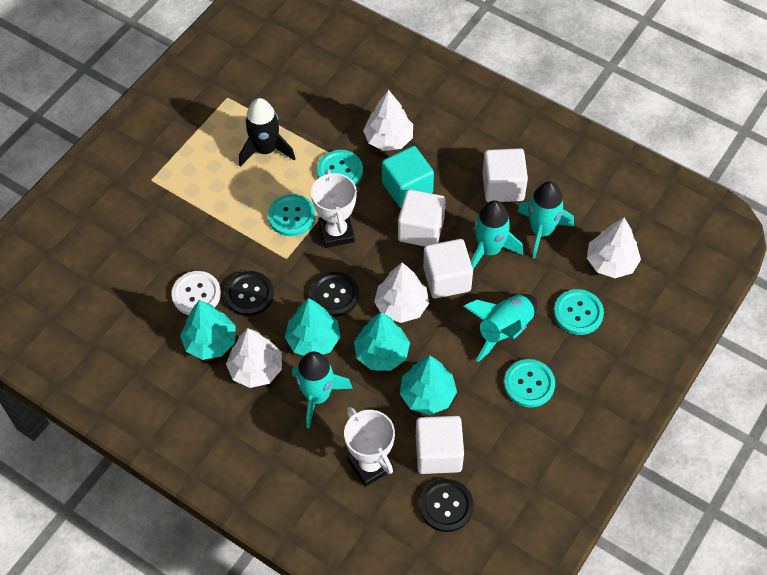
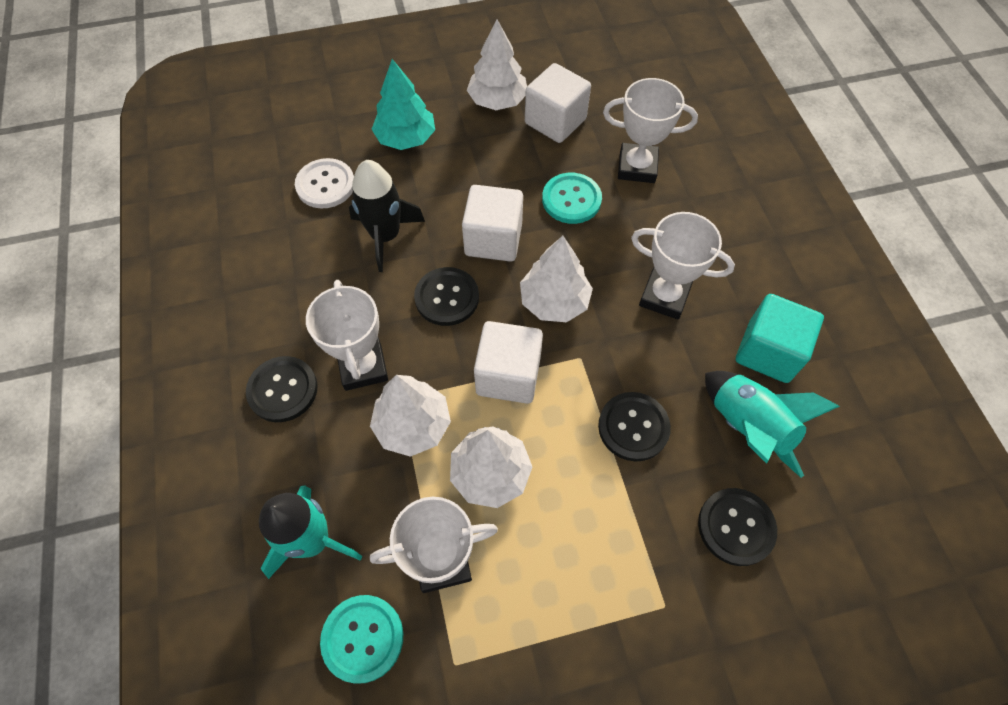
black button: 3 -> 4
turquoise button: 4 -> 2
turquoise rocket: 4 -> 2
turquoise tree: 4 -> 1
white cube: 4 -> 3
white trophy: 2 -> 4

